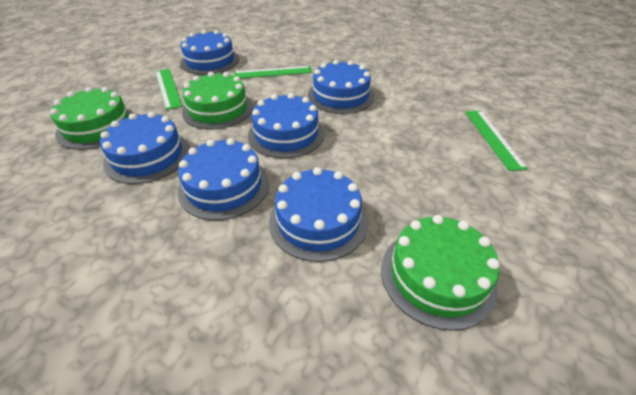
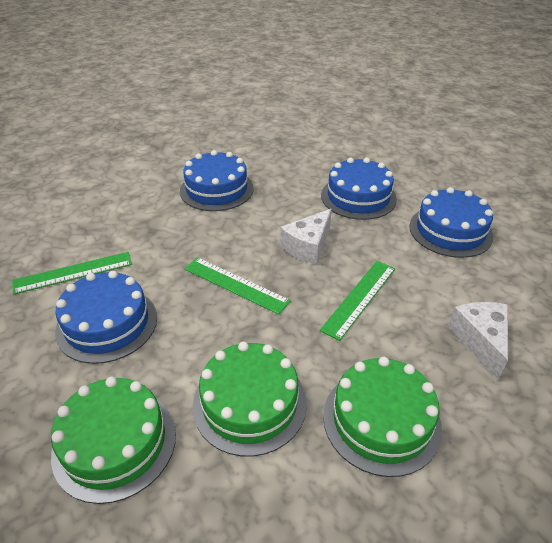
blue cake: 6 -> 4
white cheese: 0 -> 2

